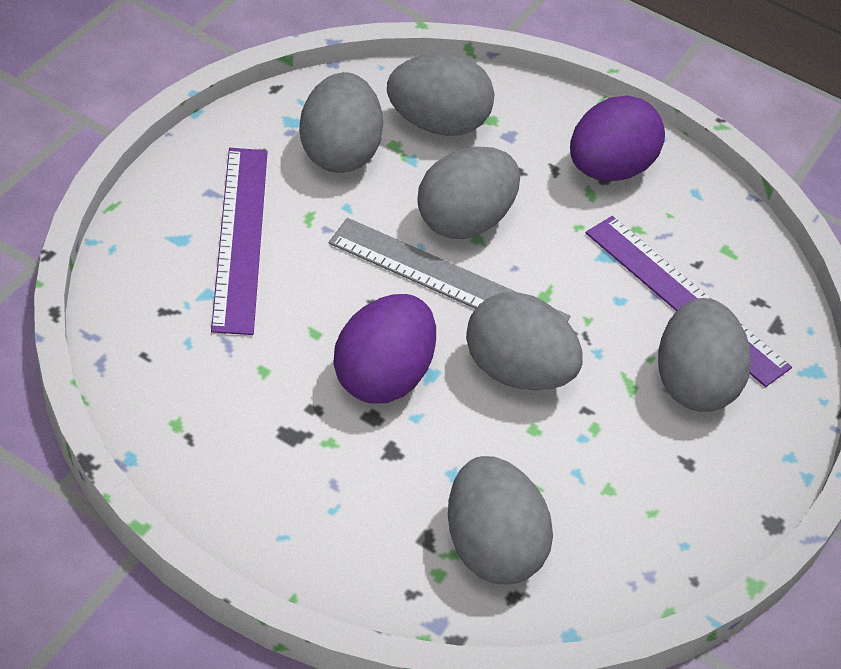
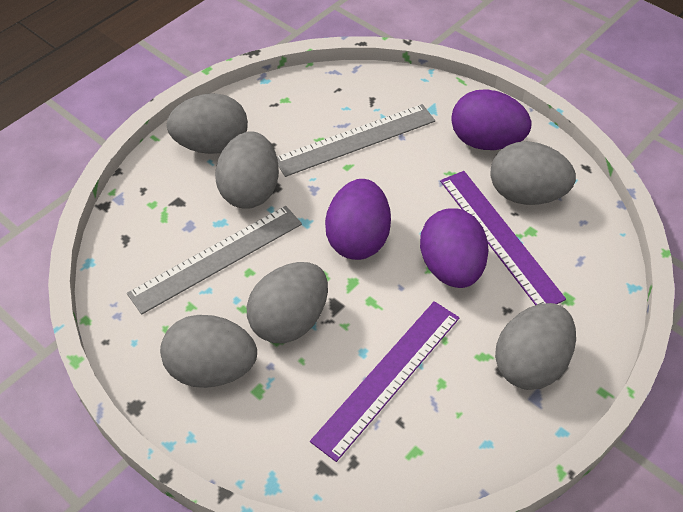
grey ruler: 1 -> 2
purple egg: 2 -> 3

